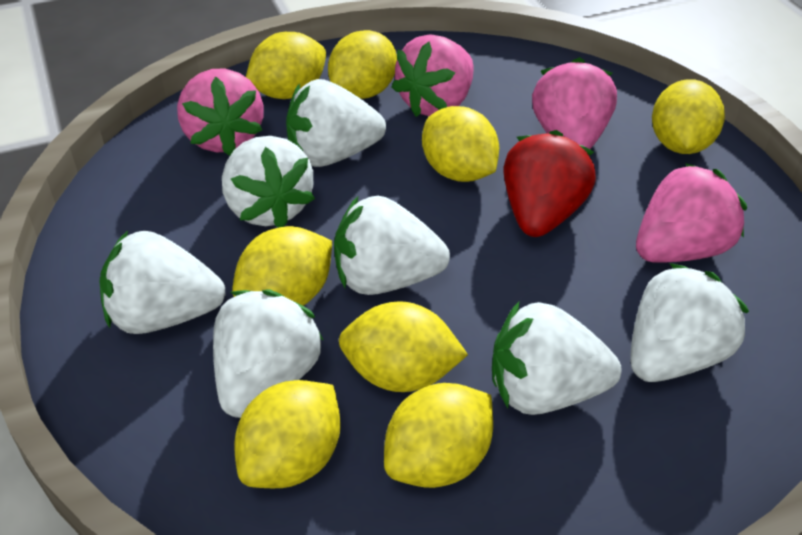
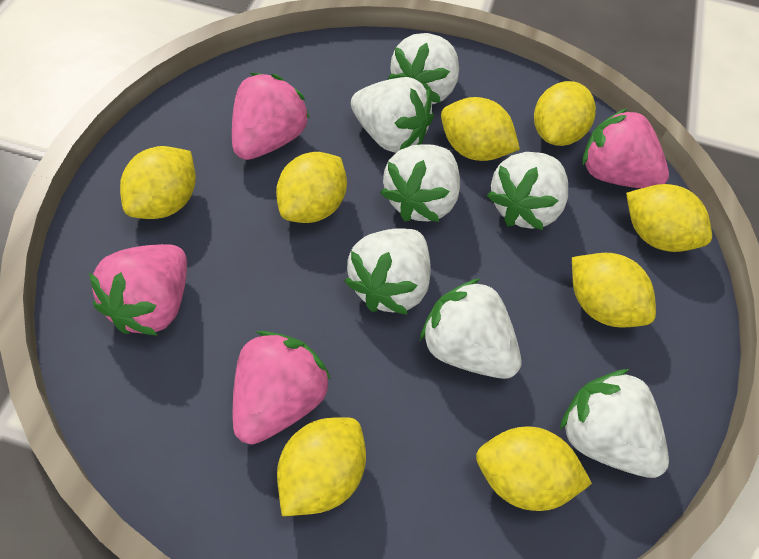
red strawberry: 1 -> 0

